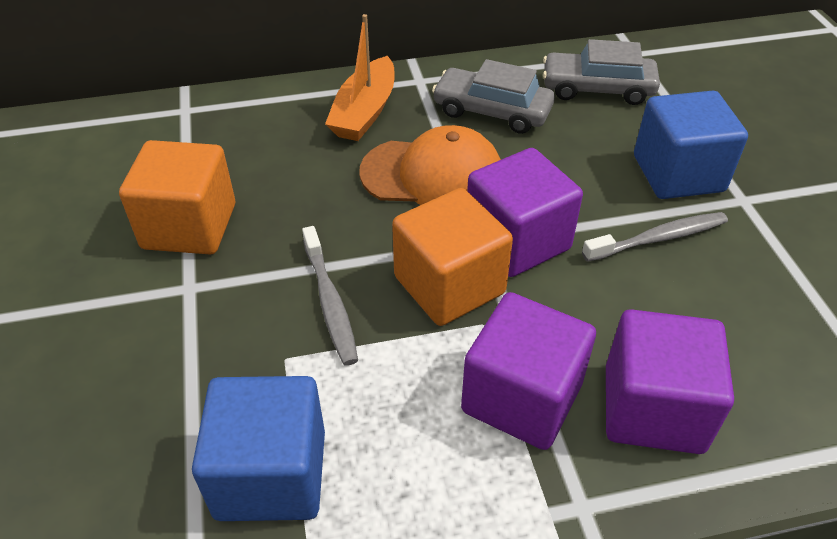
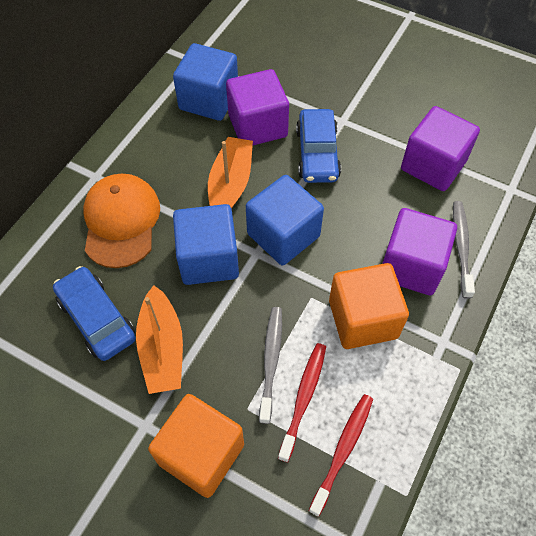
blue car: 0 -> 2
blue cube: 2 -> 3
grey car: 2 -> 0
orange boat: 1 -> 2
red toothbrush: 0 -> 2

